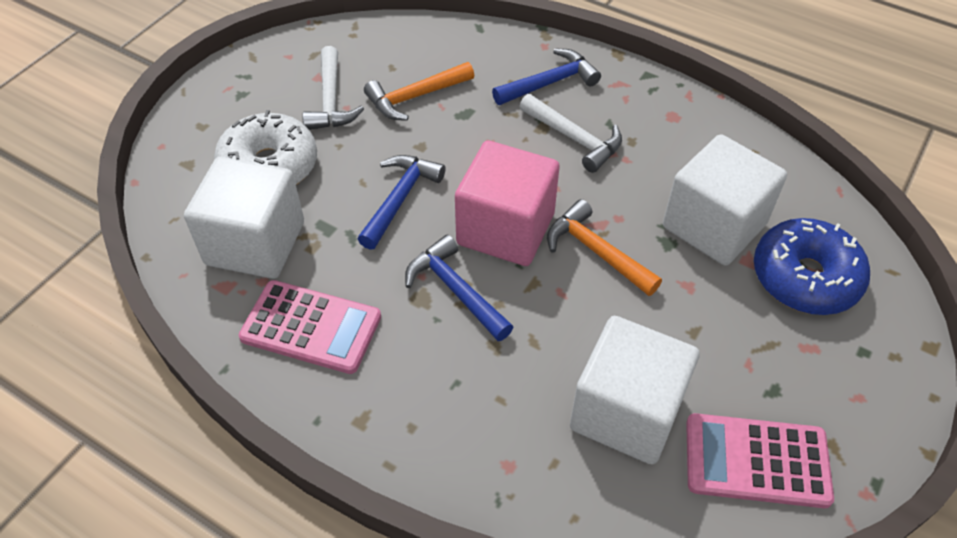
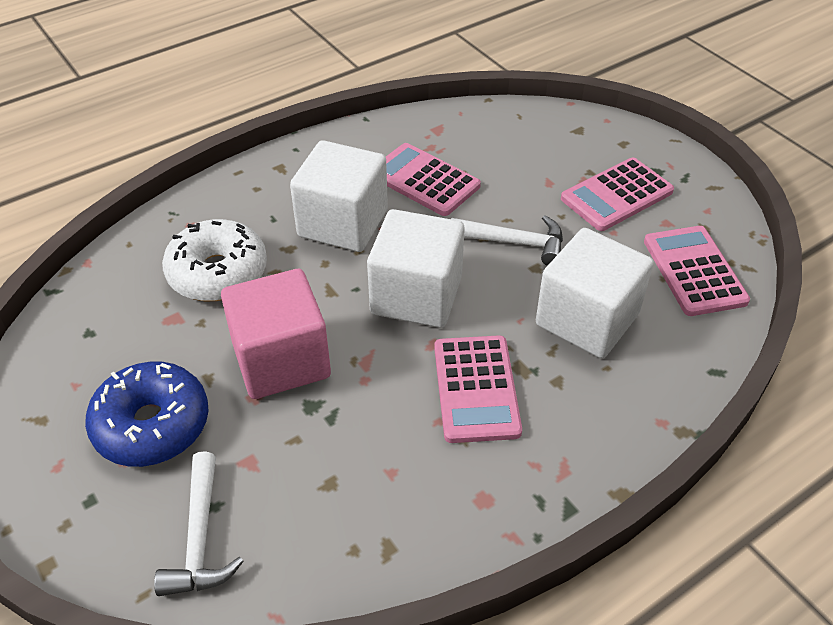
blue hammer: 3 -> 0
orange hammer: 2 -> 0
pink calculator: 2 -> 4

